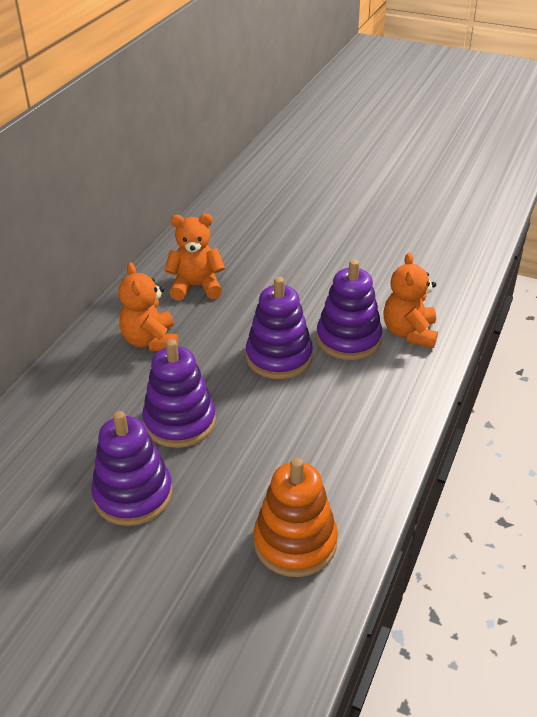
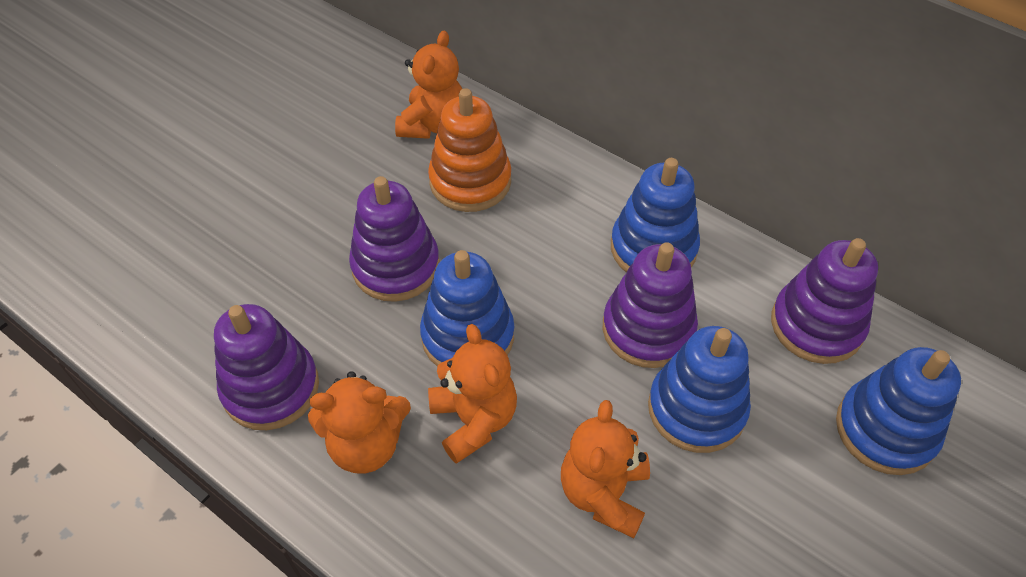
blue stacking toy: 0 -> 4
orange teddy bear: 3 -> 4

